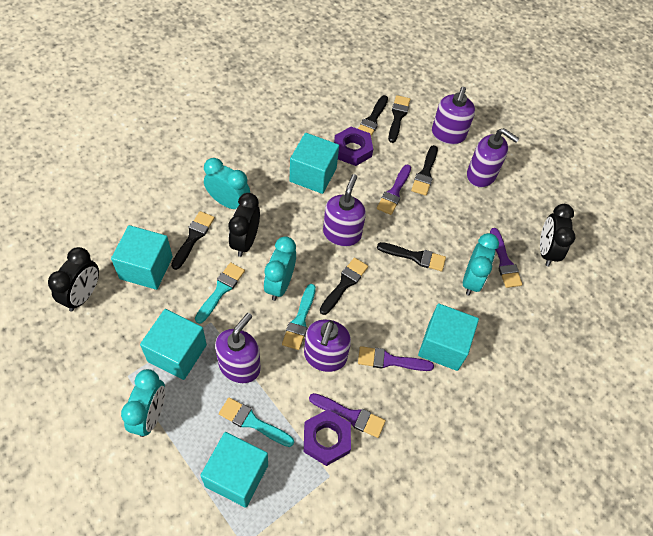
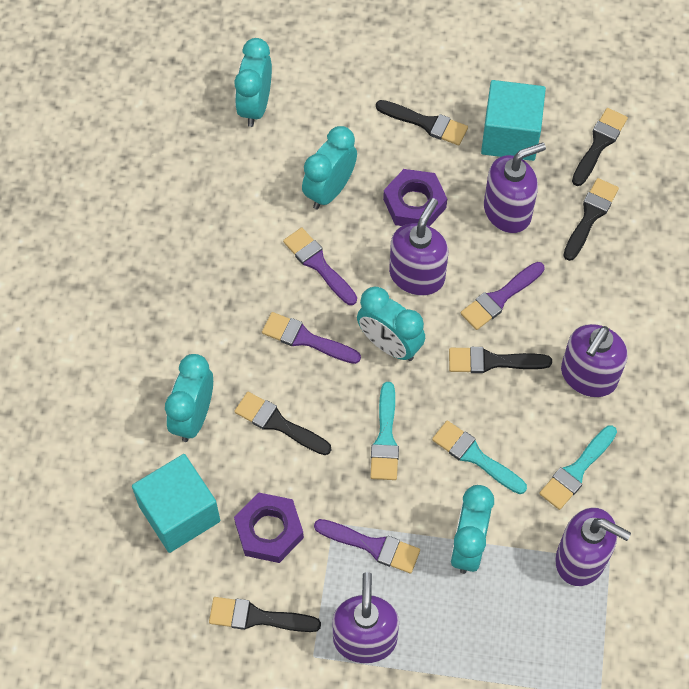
black clock: 3 -> 0
turquoise clock: 4 -> 5
turquoise cube: 5 -> 2

